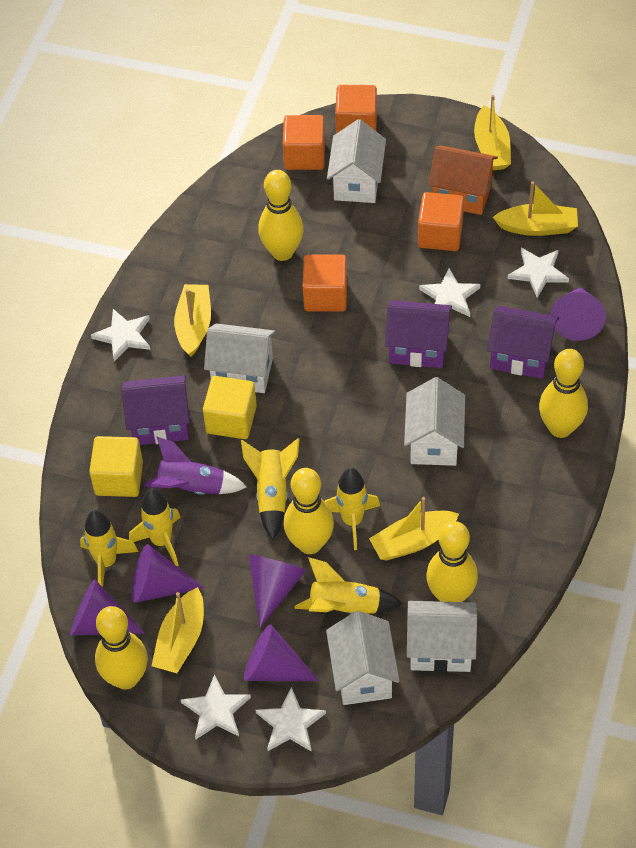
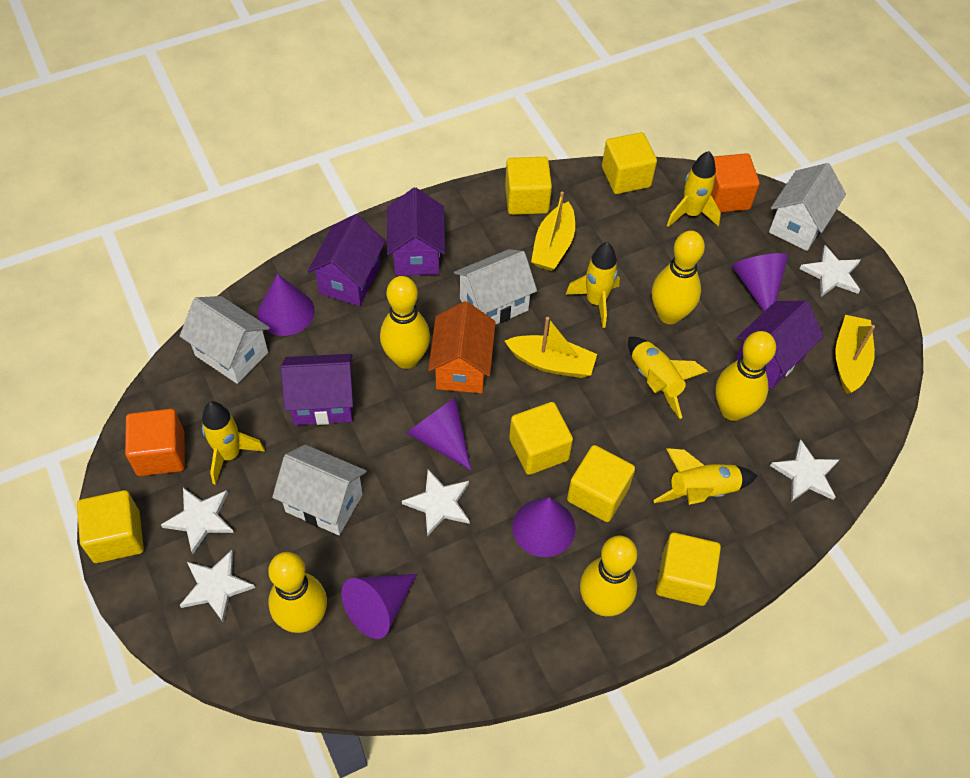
orange cube: 4 -> 2
purple house: 3 -> 4
purple rocket: 1 -> 0
white house: 5 -> 4
yellow boat: 5 -> 3
yellow cube: 2 -> 6

